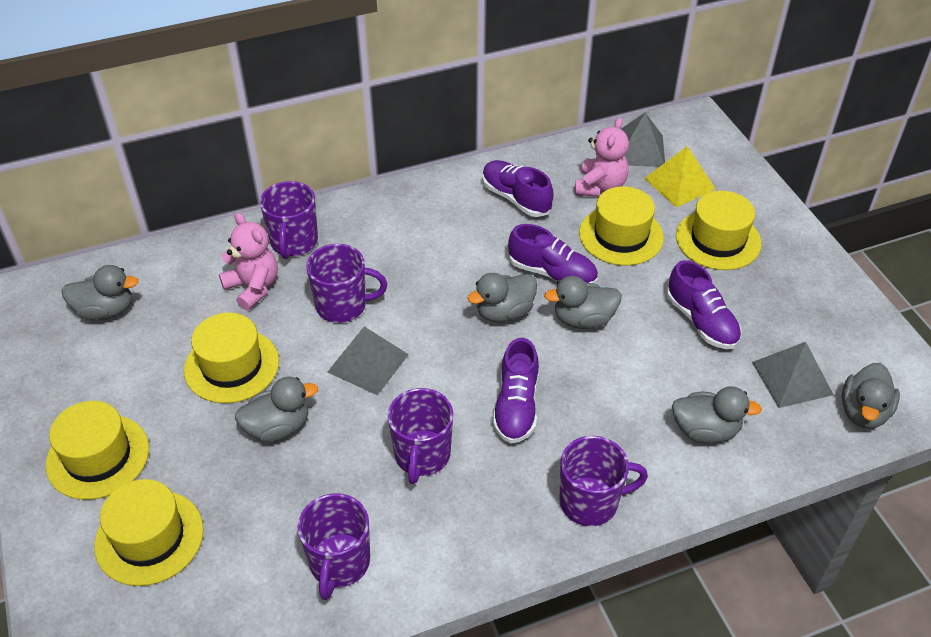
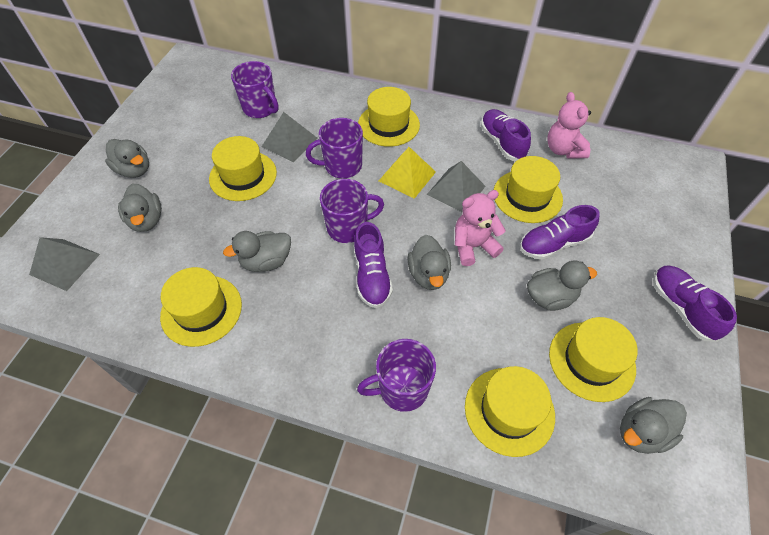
purple mug: 5 -> 4
yellow hat: 5 -> 6

